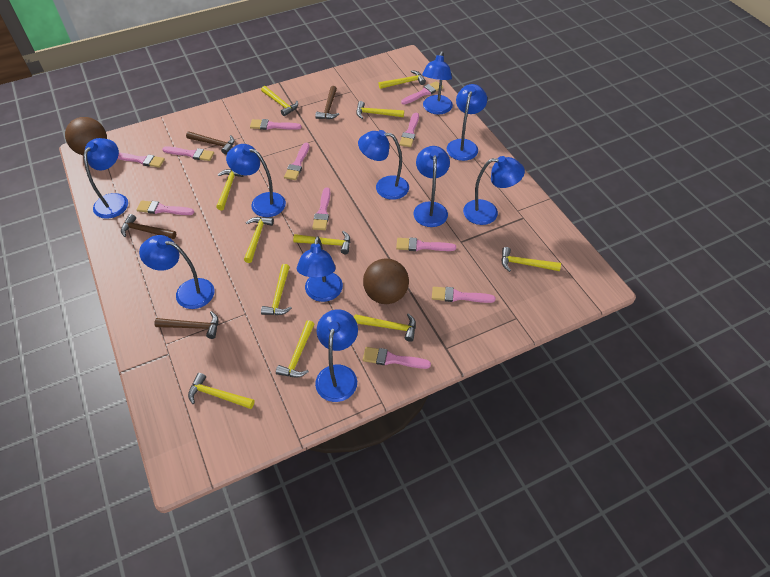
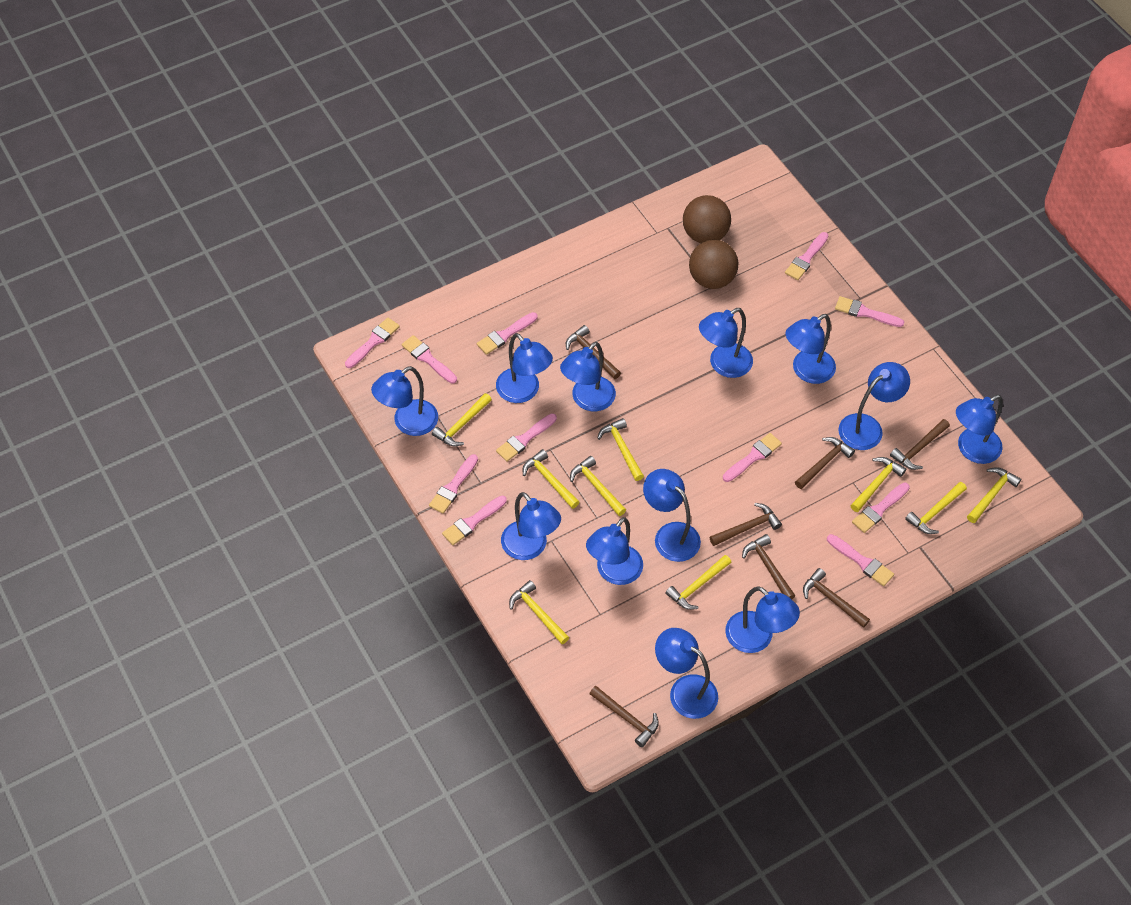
blue lamp: 10 -> 12
brown hammer: 4 -> 7
yellow hammer: 11 -> 9

